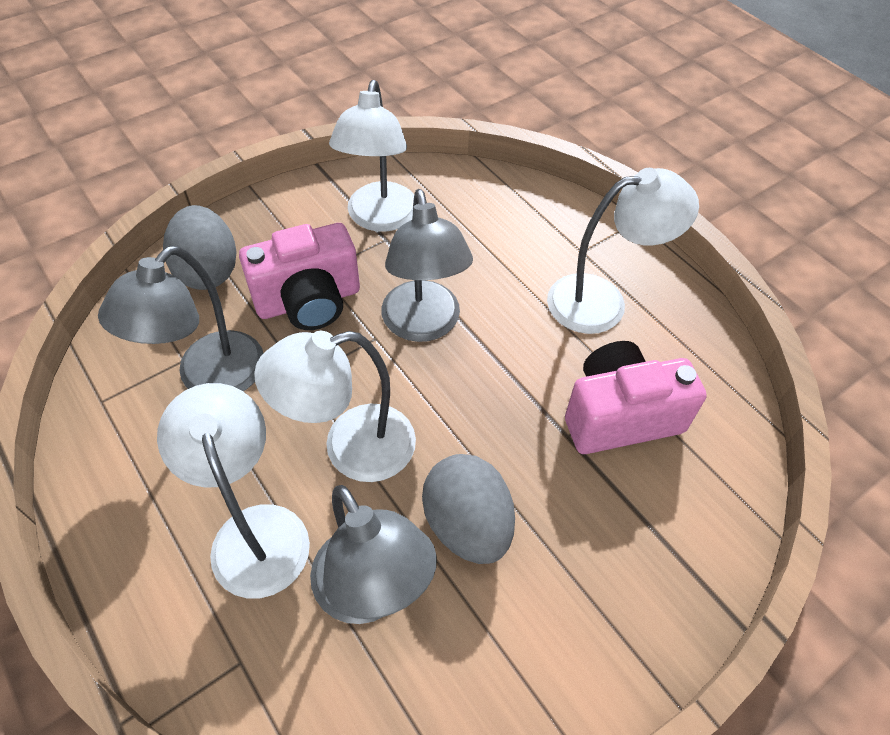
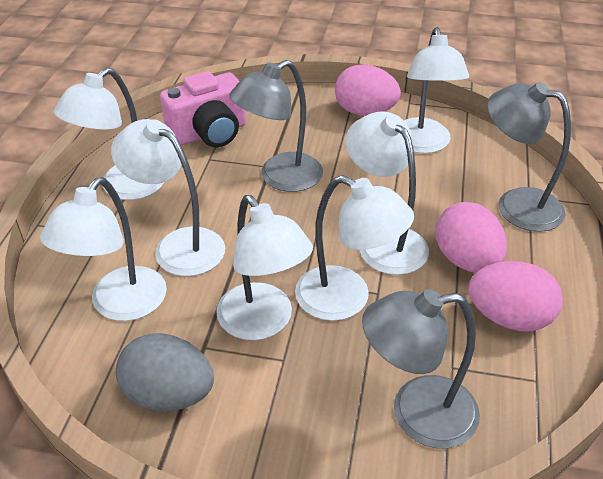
grey egg: 2 -> 1
pink camera: 2 -> 1
pink egg: 0 -> 3
white lamp: 4 -> 7

